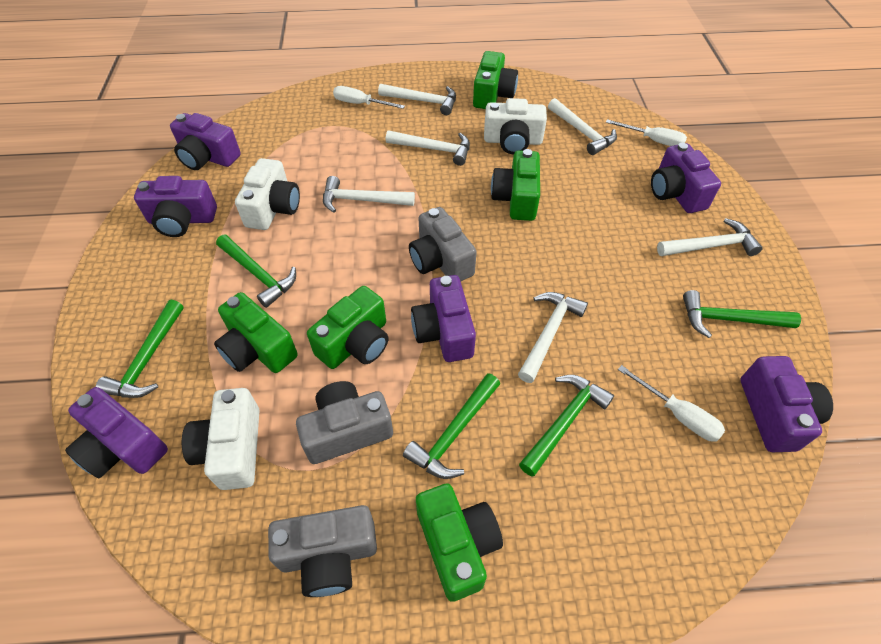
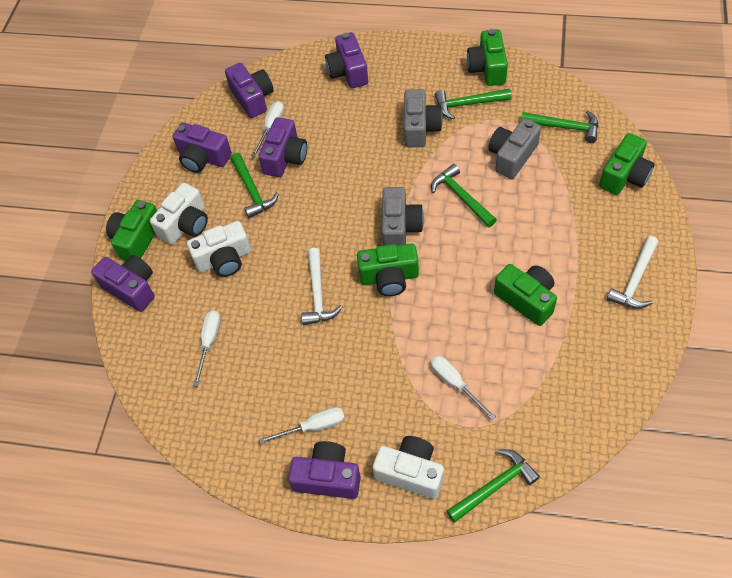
white hammer: 6 -> 2
white screwdriver: 3 -> 4

